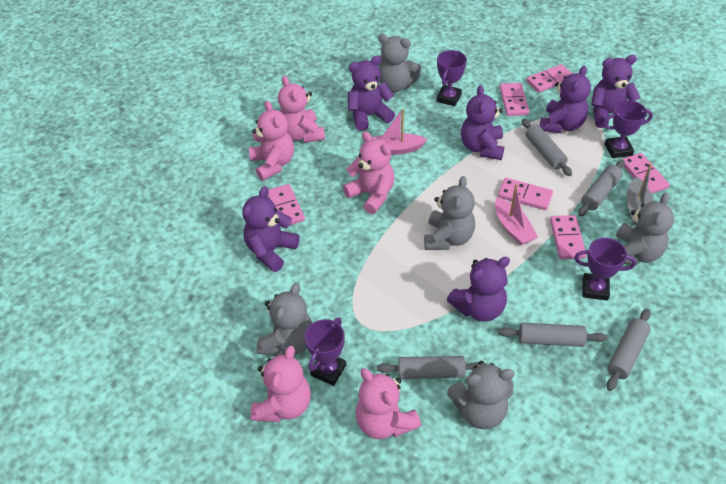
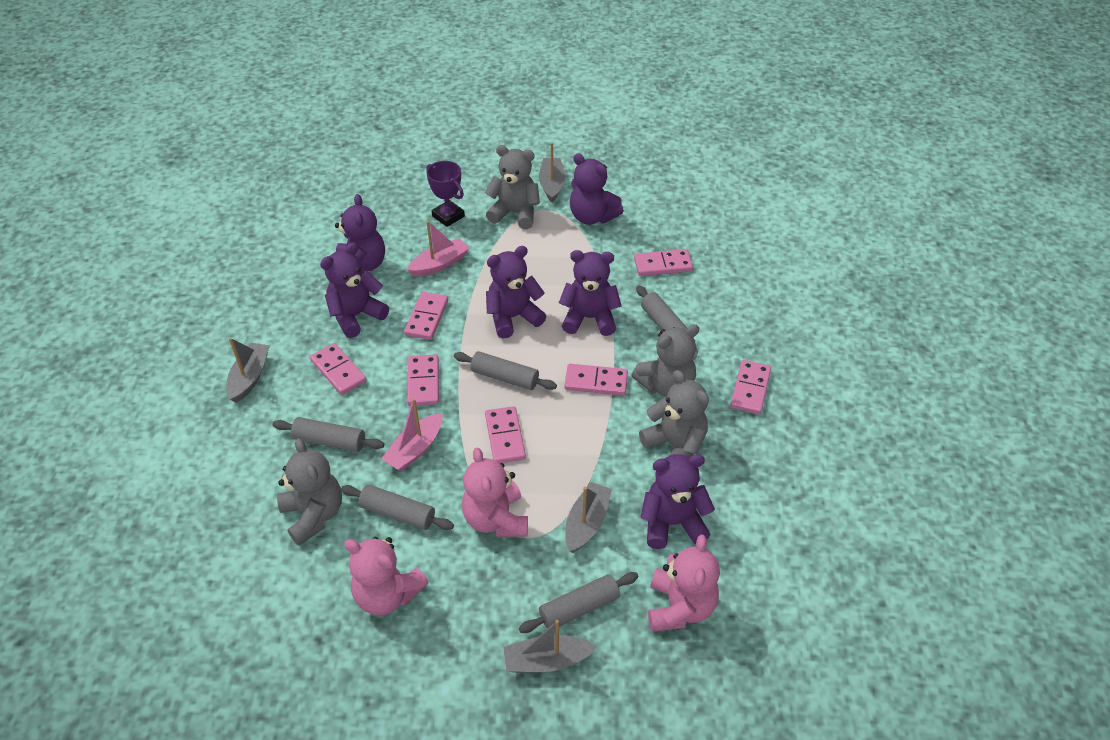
grey boat: 1 -> 4
grey teddy bear: 5 -> 4
pink domino: 6 -> 7
pink teddy bear: 5 -> 3
purple trophy: 4 -> 1

